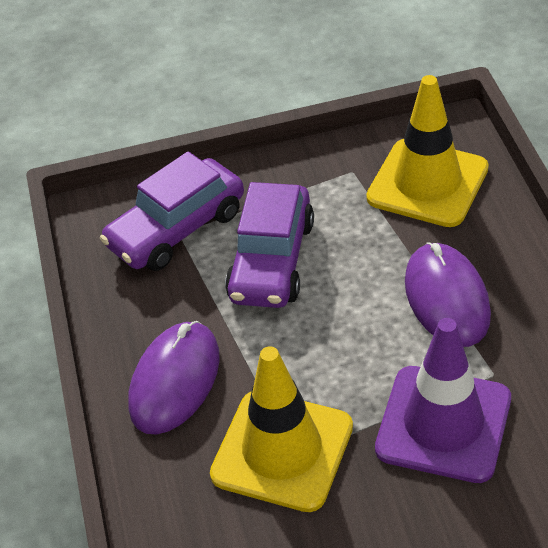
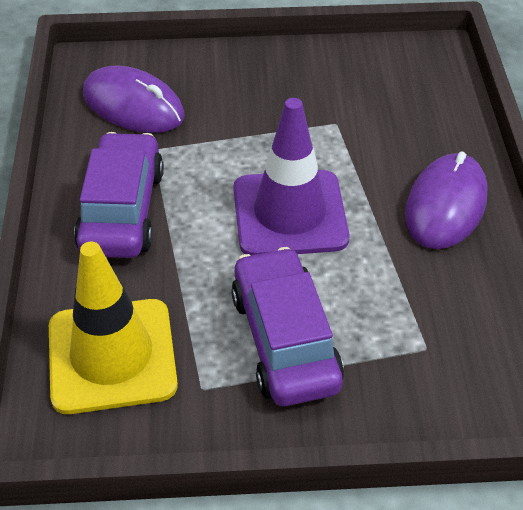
yellow traffic cone: 2 -> 1

